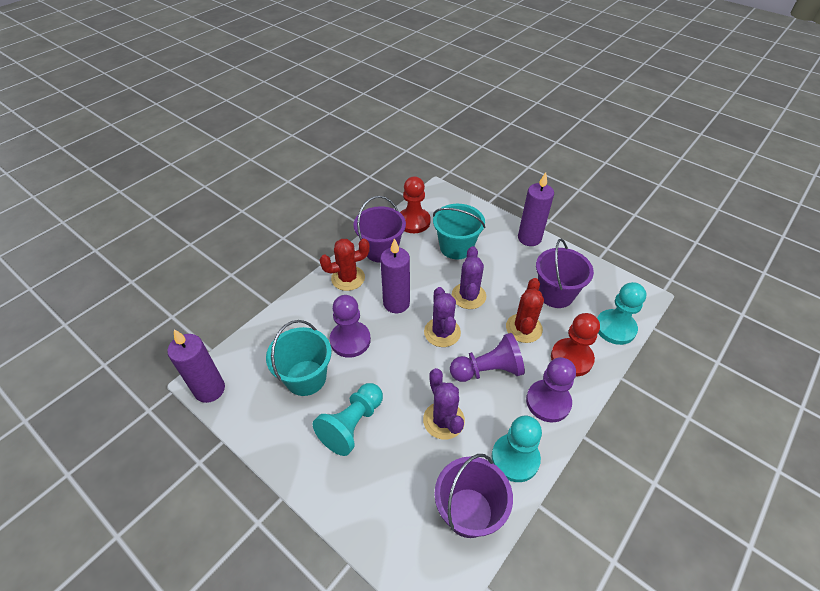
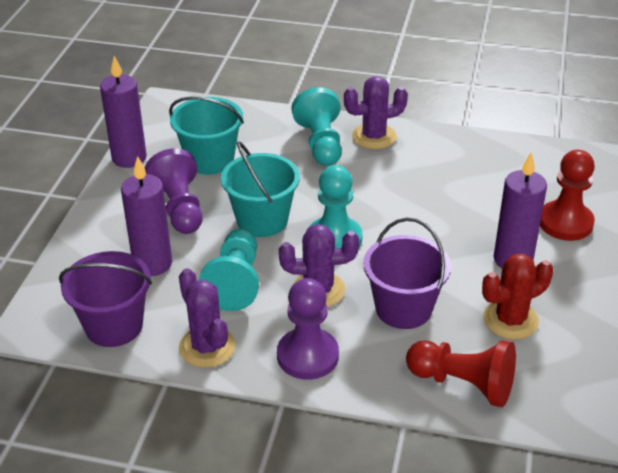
purple bucket: 3 -> 2
purple pawn: 3 -> 2
red cactus: 2 -> 1

